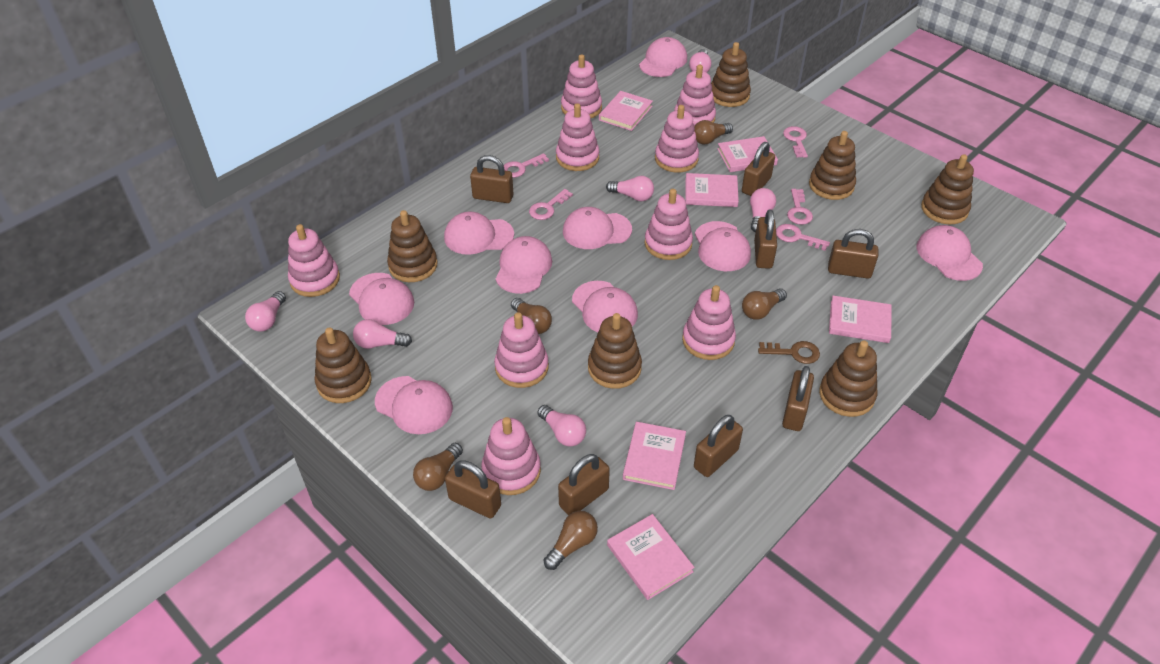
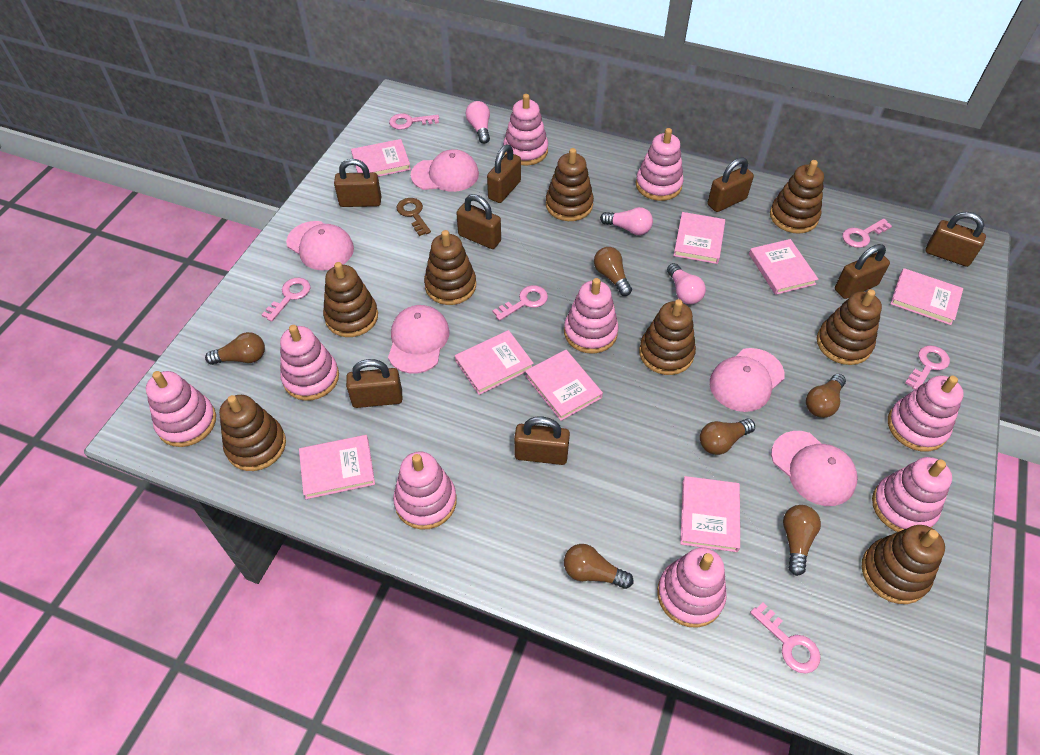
brown light bulb: 5 -> 6
brown stacking toy: 7 -> 8
pink book: 6 -> 8
pink cap: 9 -> 5
pink key: 5 -> 6
pink light bulb: 6 -> 3

